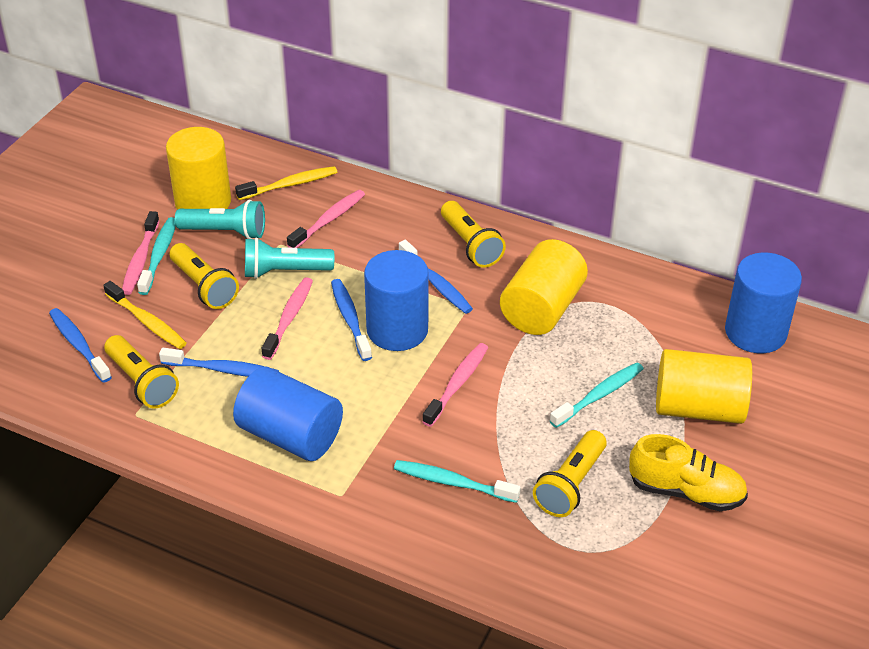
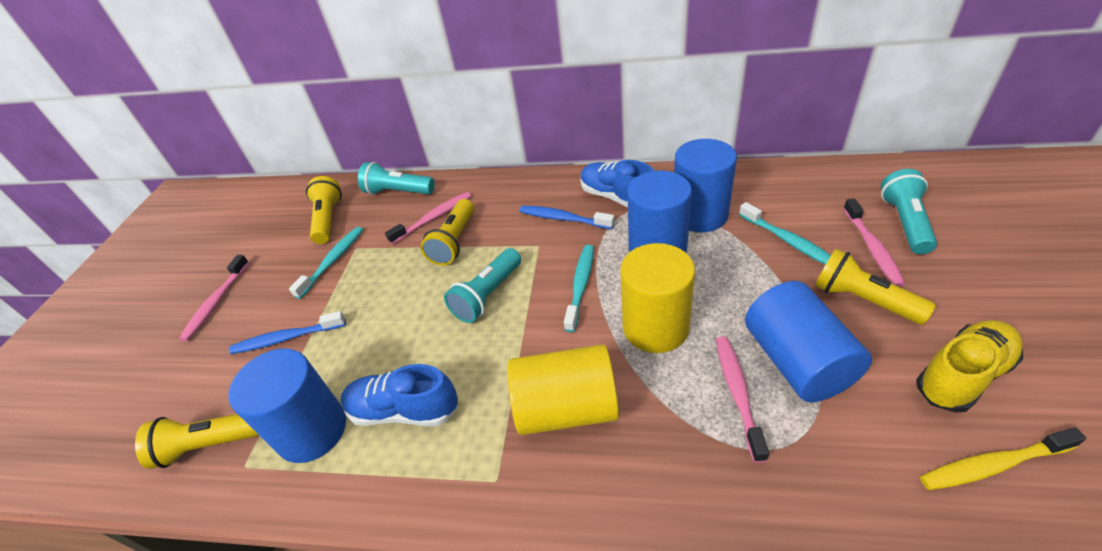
blue cylinder: 3 -> 4
blue shoe: 0 -> 2
blue toothbrush: 4 -> 2
turquoise flashlight: 2 -> 3
yellow cylinder: 3 -> 2
yellow toothbrush: 2 -> 1

